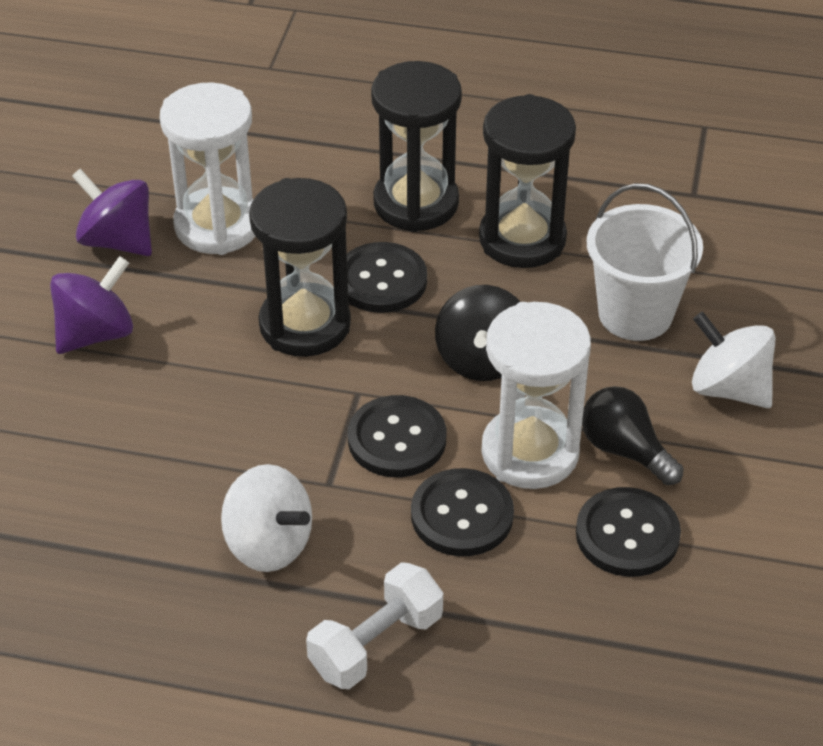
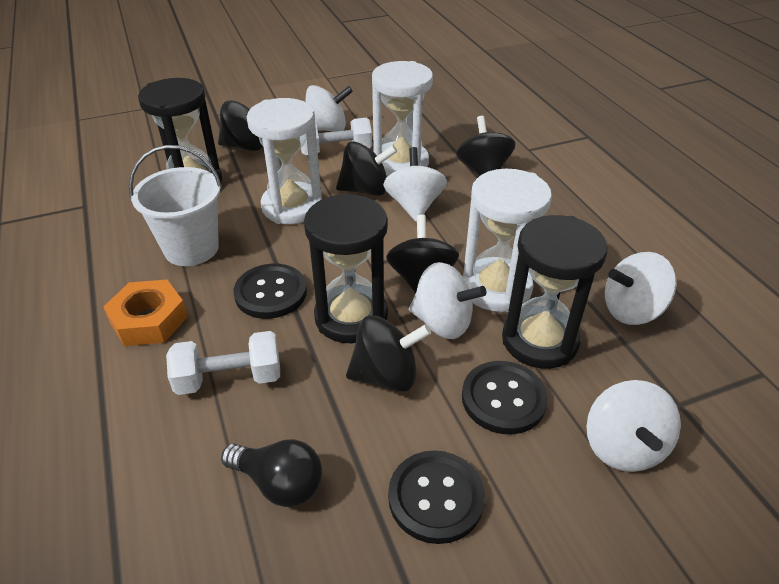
black button: 4 -> 3
black spinning top: 1 -> 5
orange nut: 0 -> 1
purple spinning top: 2 -> 0
white dumbbell: 1 -> 2
white hourglass: 2 -> 3
white spinning top: 2 -> 5

